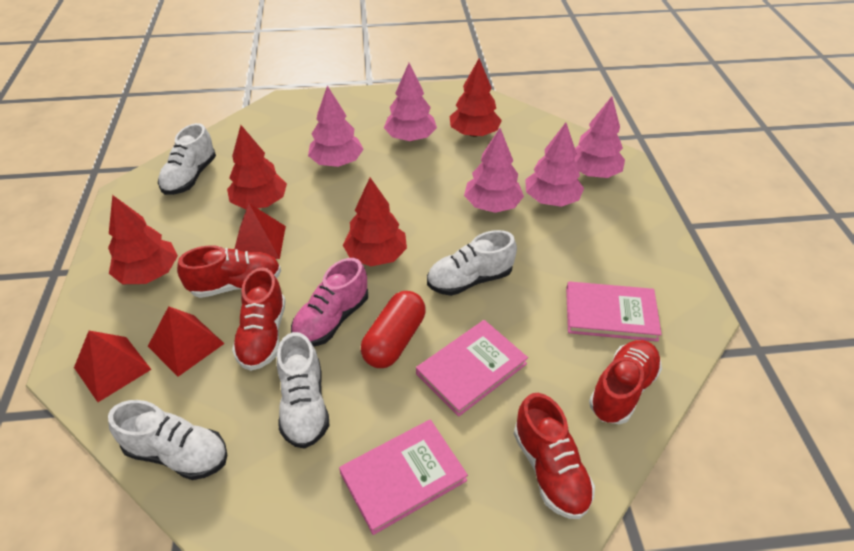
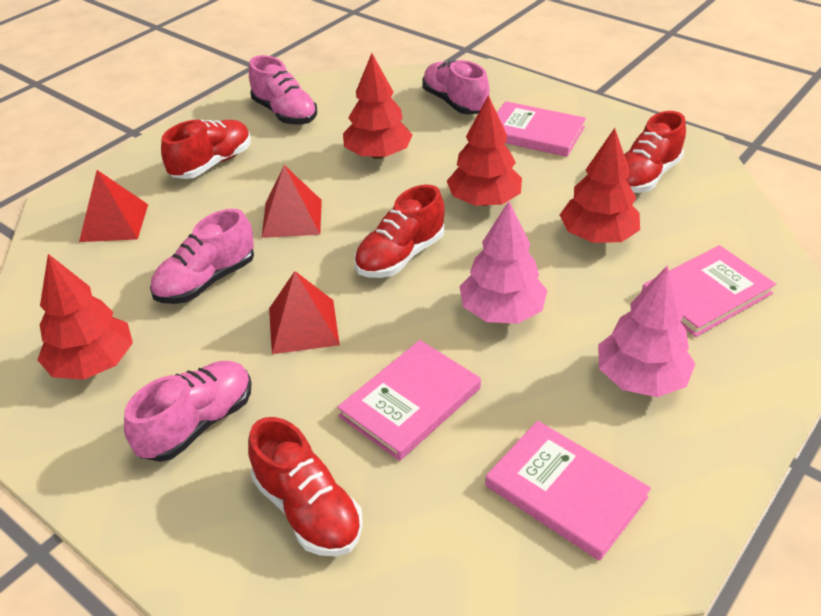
pink book: 3 -> 4
pink shoe: 1 -> 4
pink tree: 5 -> 2
red capsule: 1 -> 0
white shoe: 4 -> 0

